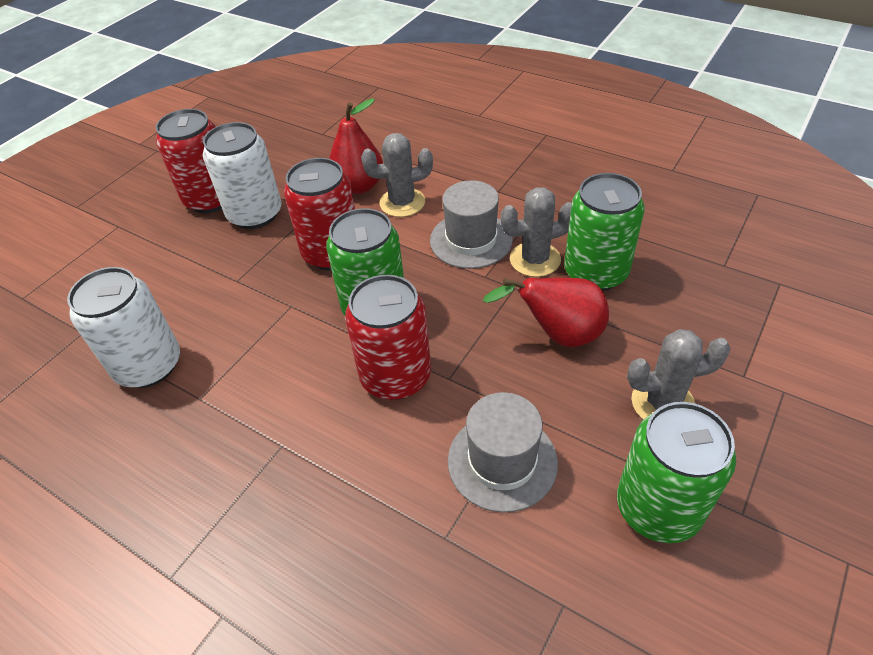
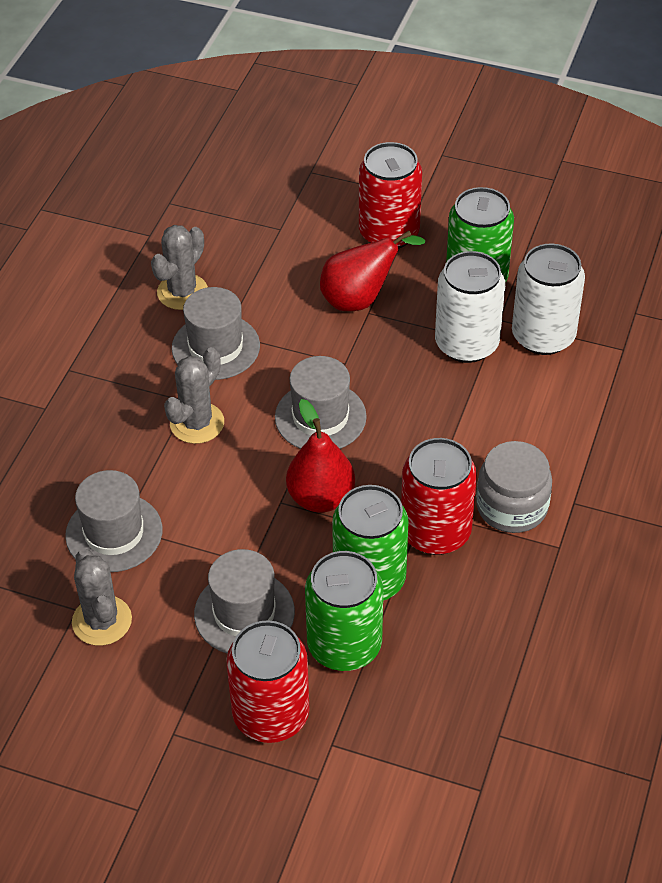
grey hat: 2 -> 4
grey jar: 0 -> 1

